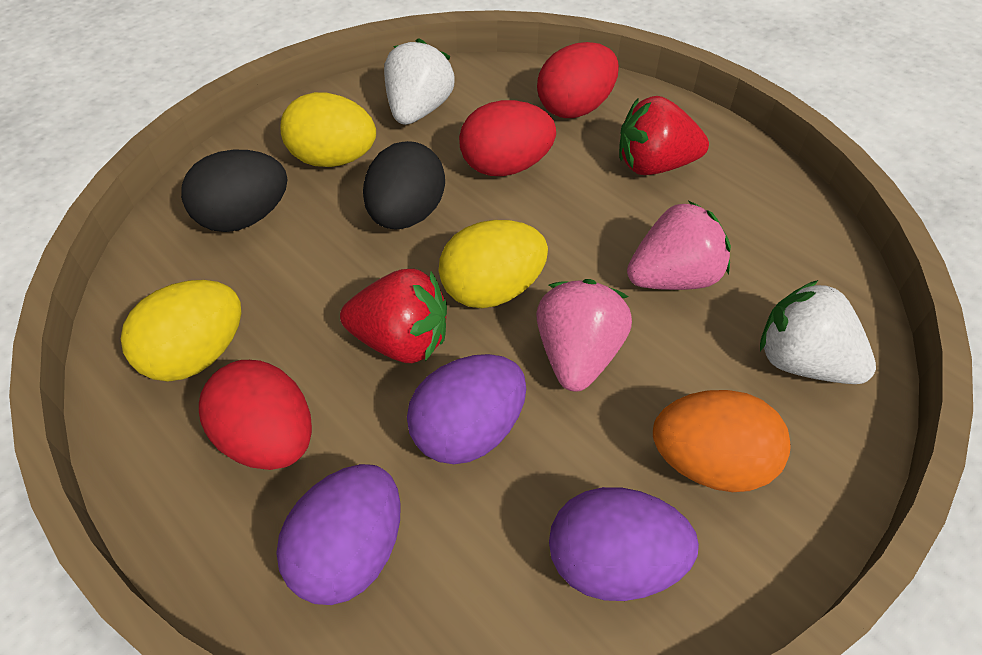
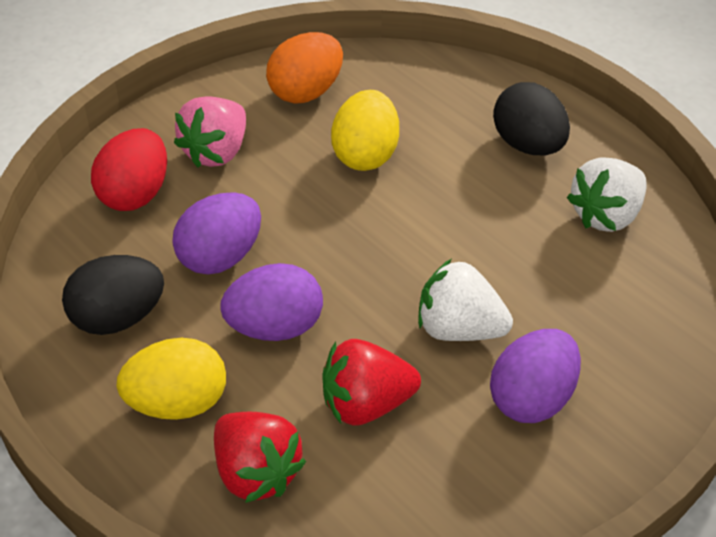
pink strawberry: 2 -> 1
red egg: 3 -> 1
yellow egg: 3 -> 2

